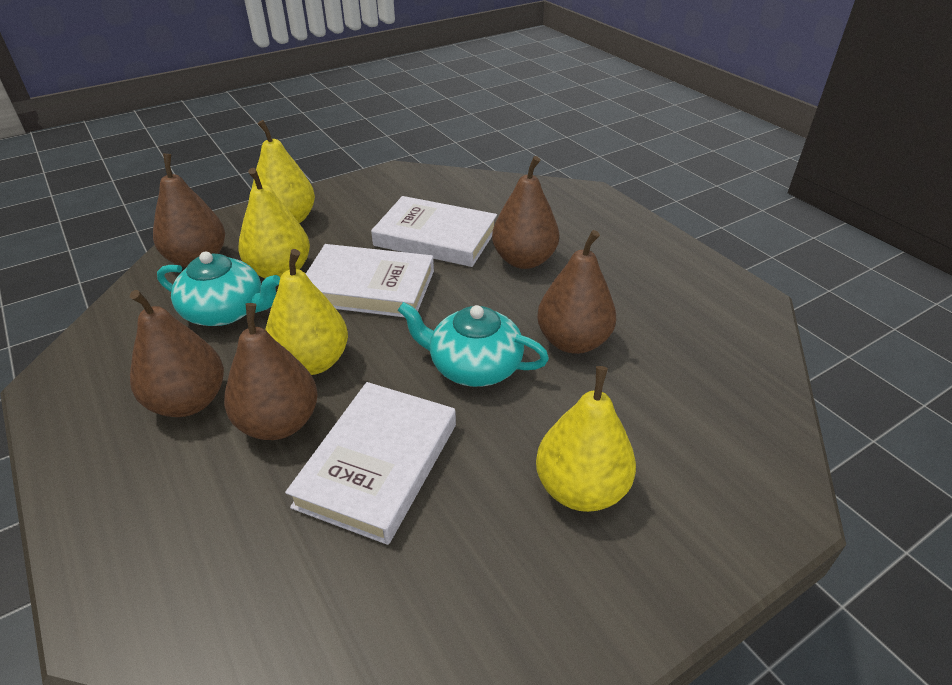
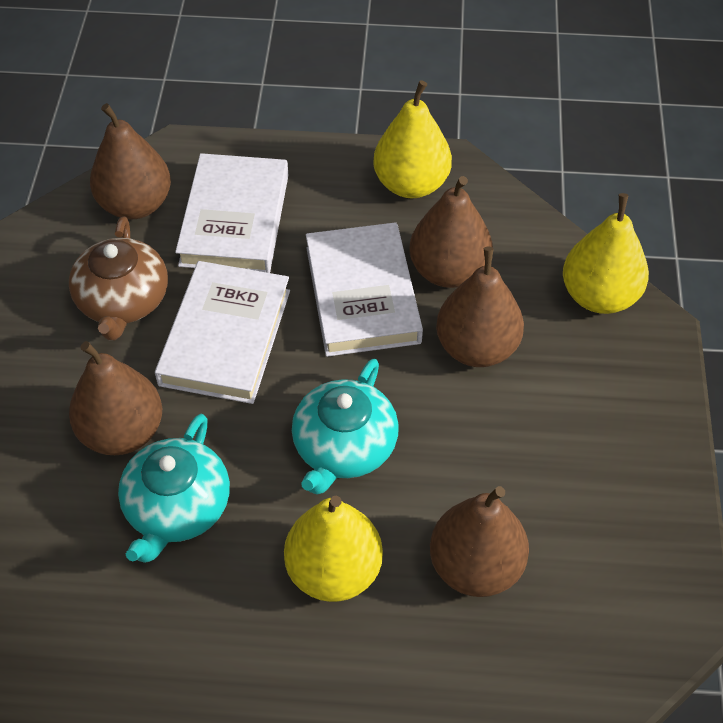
brown teapot: 0 -> 1
yellow pear: 4 -> 3

